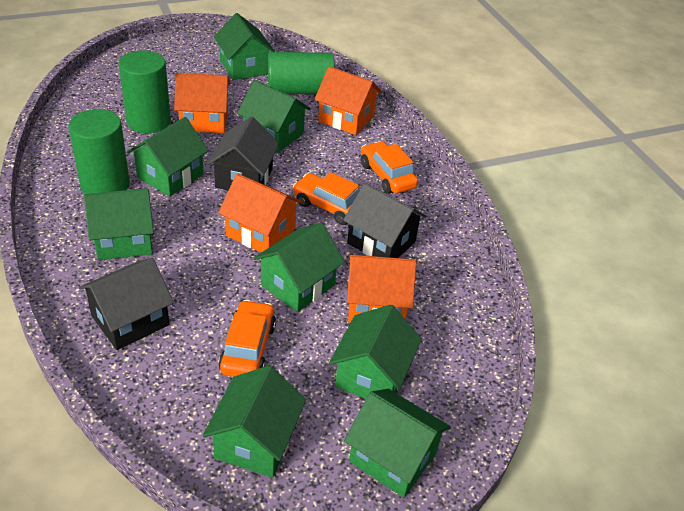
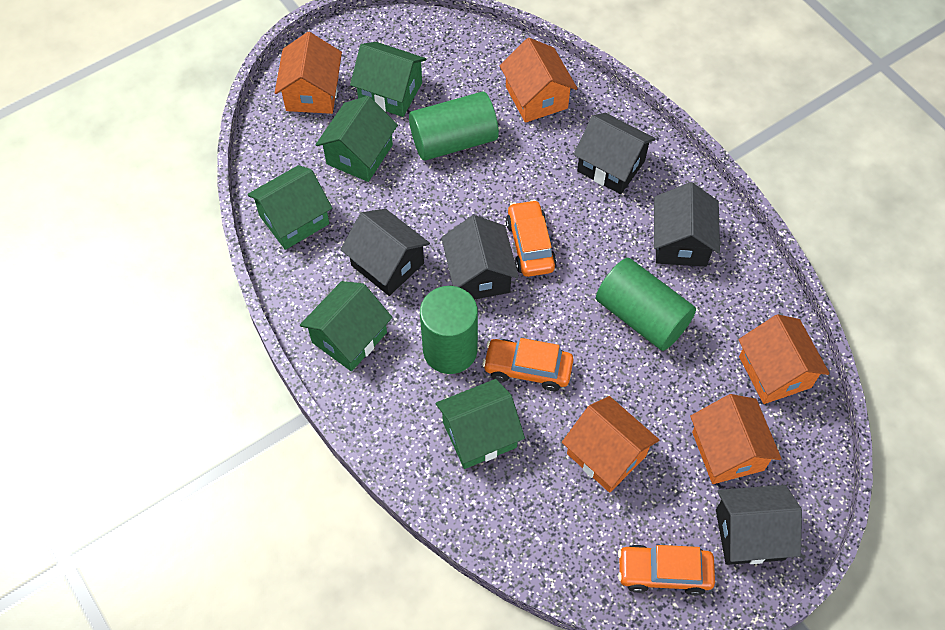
black house: 3 -> 5
green house: 8 -> 5
orange house: 4 -> 5

